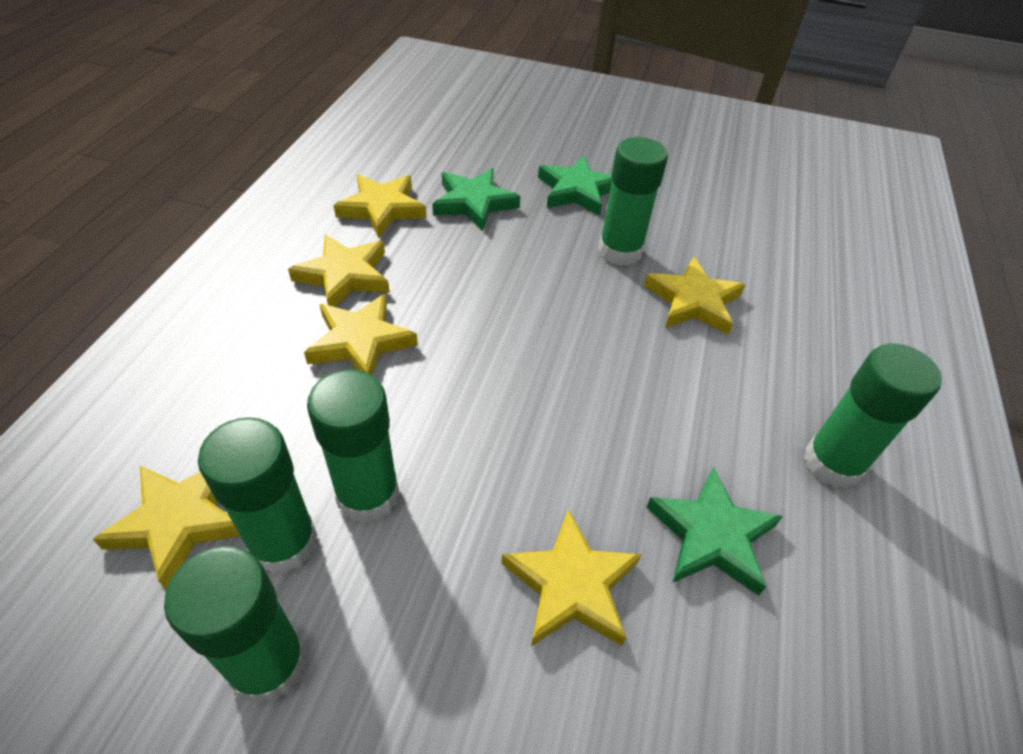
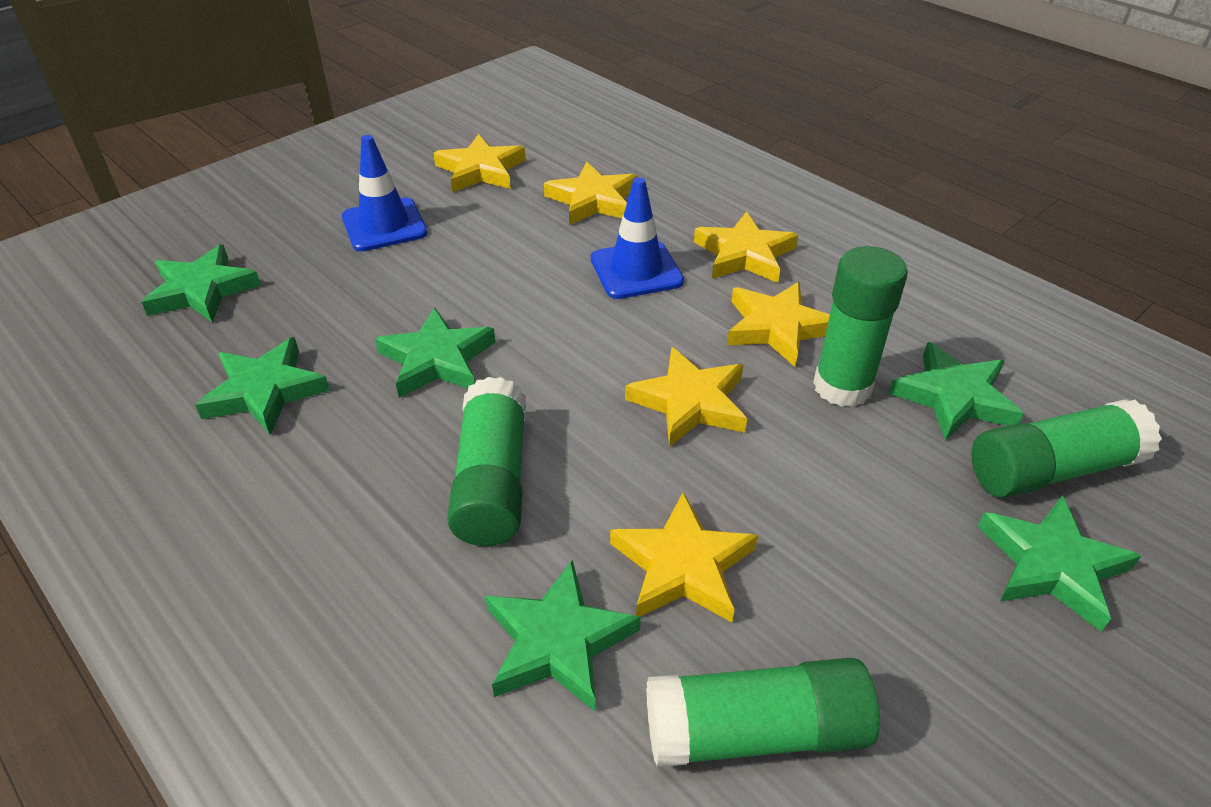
blue traffic cone: 0 -> 2
green glue stick: 5 -> 4
green star: 3 -> 6

